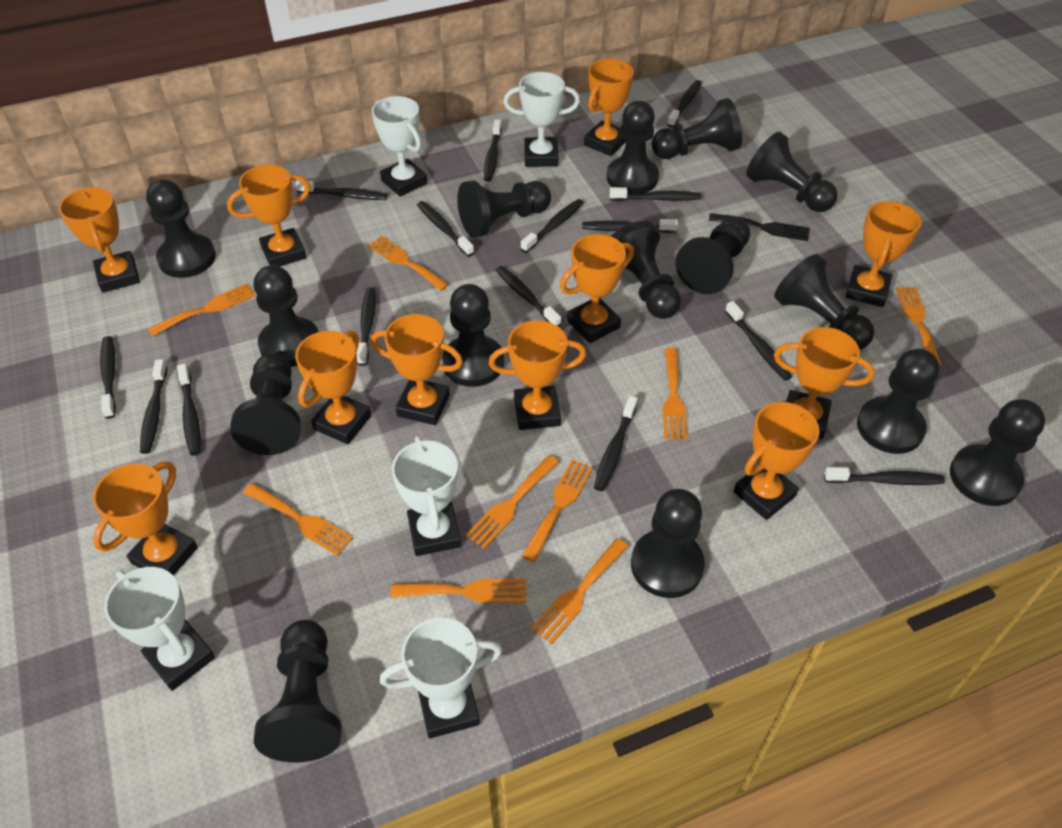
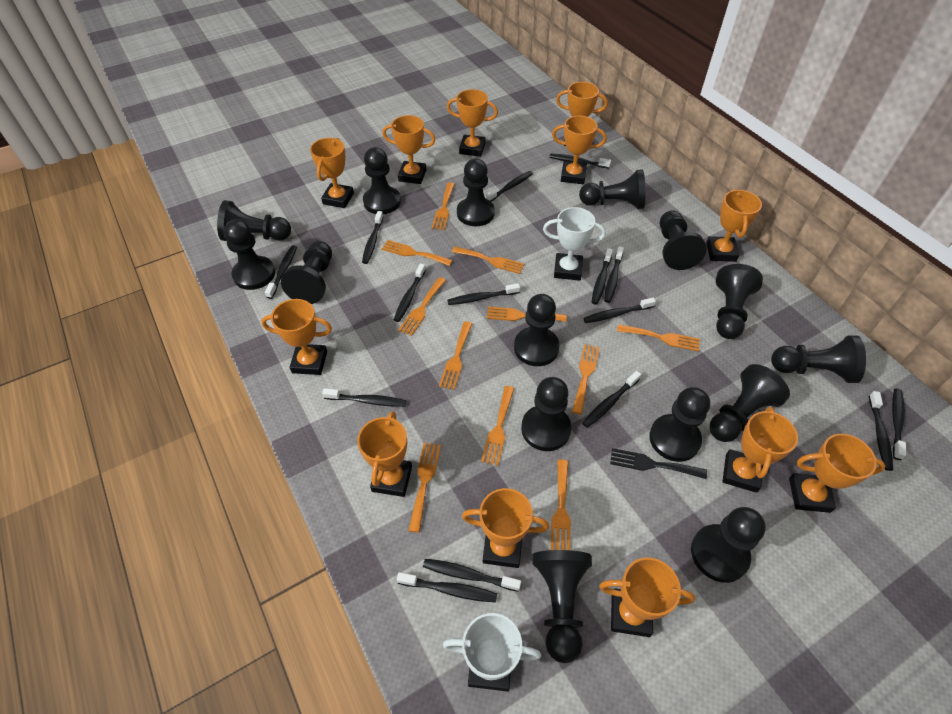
orange fork: 9 -> 11
orange trophy: 11 -> 12
white trophy: 5 -> 2

